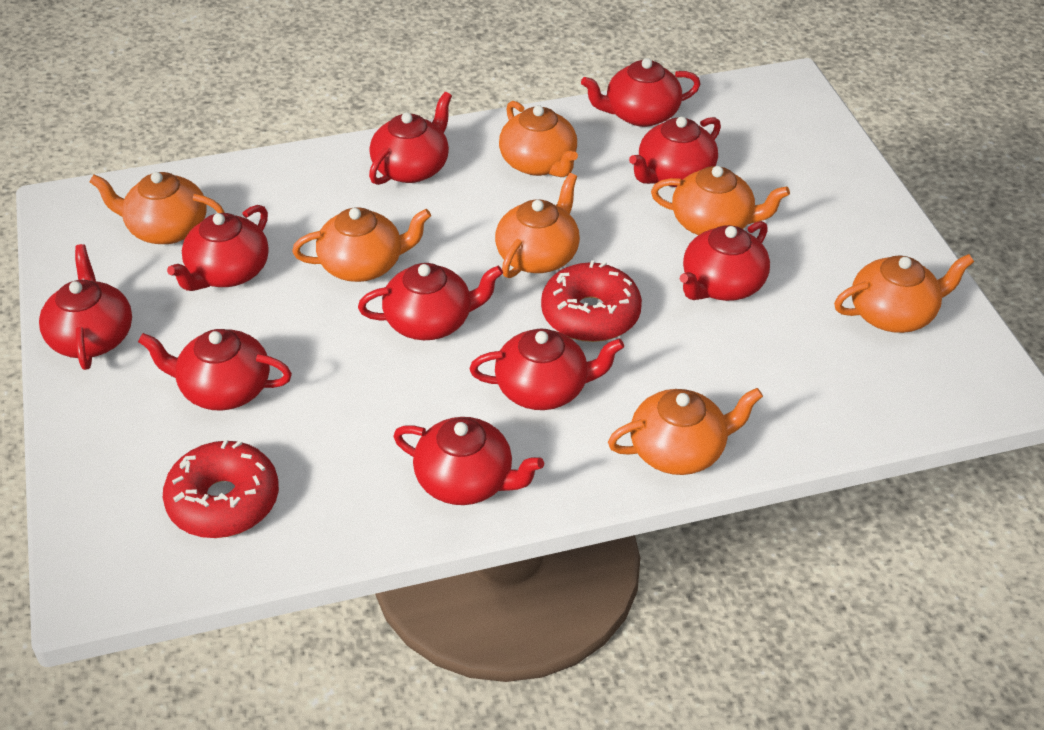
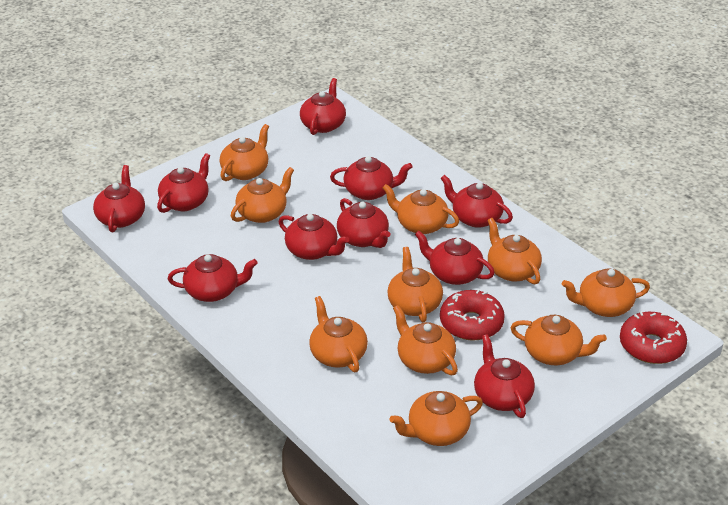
orange teapot: 7 -> 10

